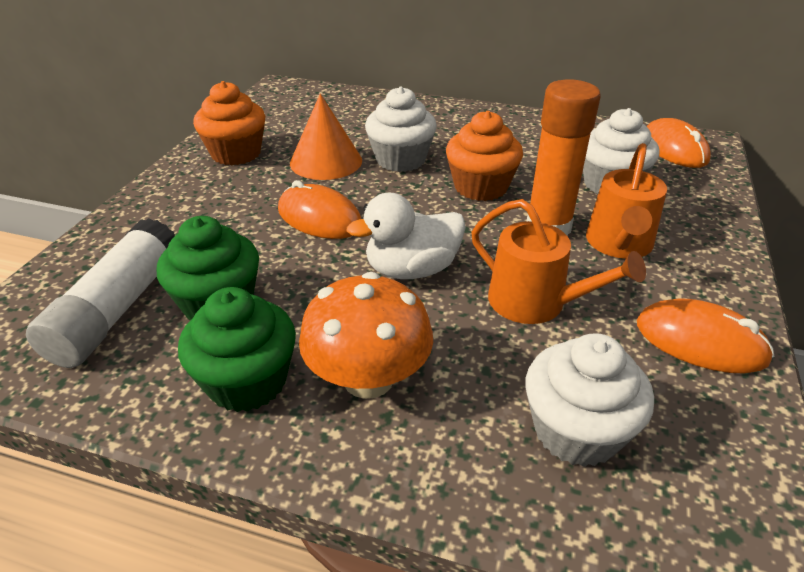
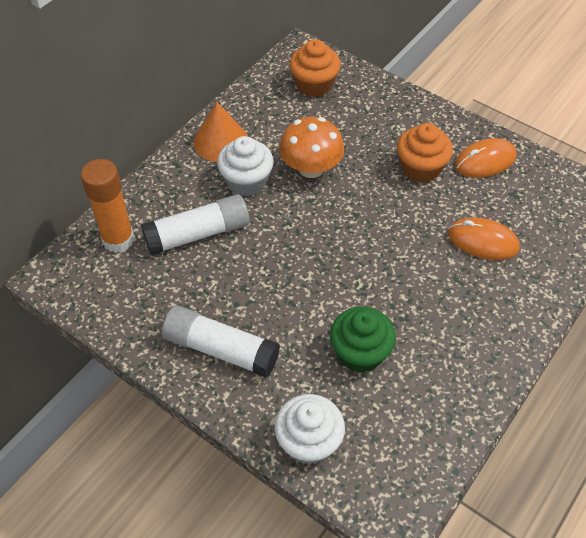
green cupcake: 2 -> 1
orange mouse: 3 -> 2
orange watering can: 2 -> 0
white cupcake: 3 -> 2
white duck: 1 -> 0
white glue stick: 1 -> 2

